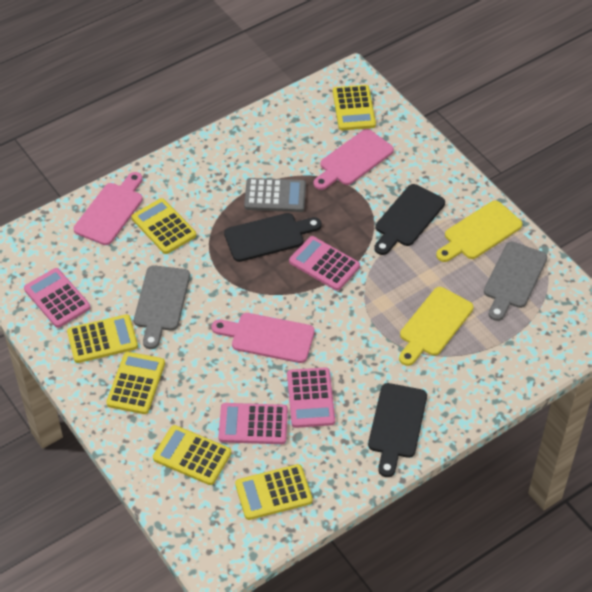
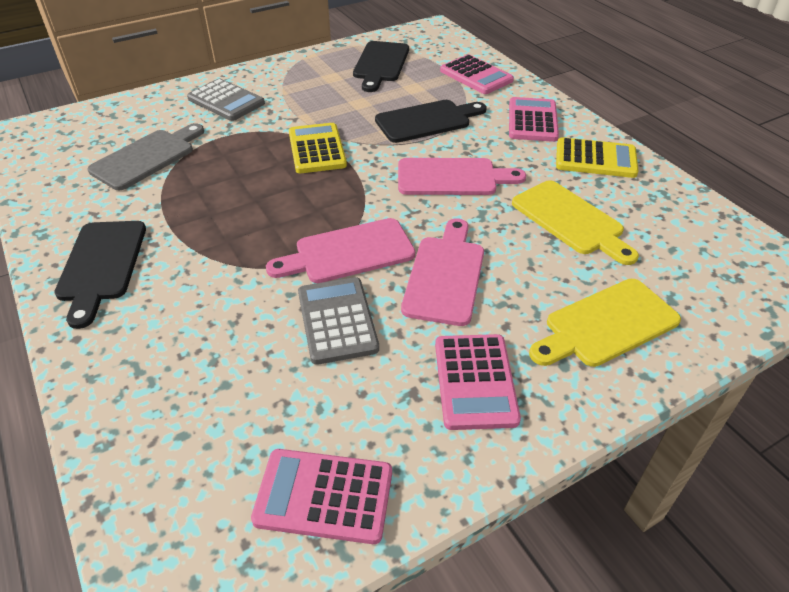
grey calculator: 1 -> 2
grey cutting board: 2 -> 1
yellow calculator: 6 -> 2

